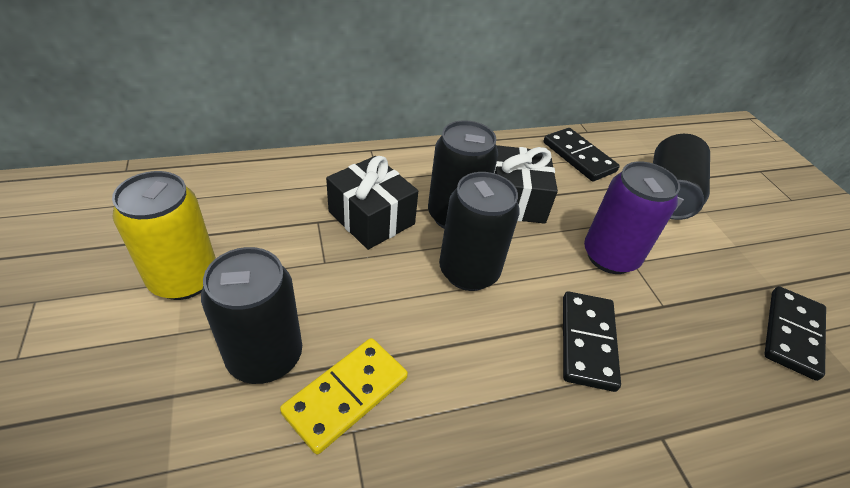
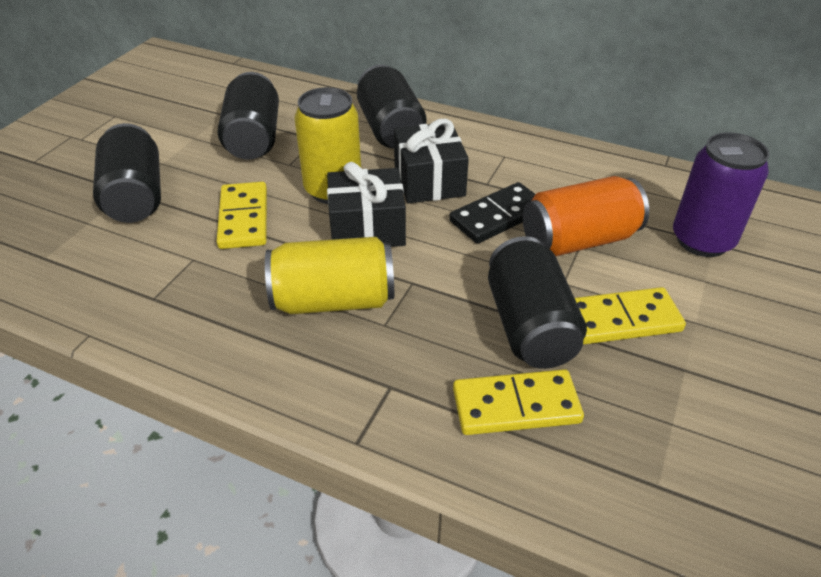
black domino: 3 -> 1
orange can: 0 -> 1
yellow can: 1 -> 2
yellow domino: 1 -> 3

